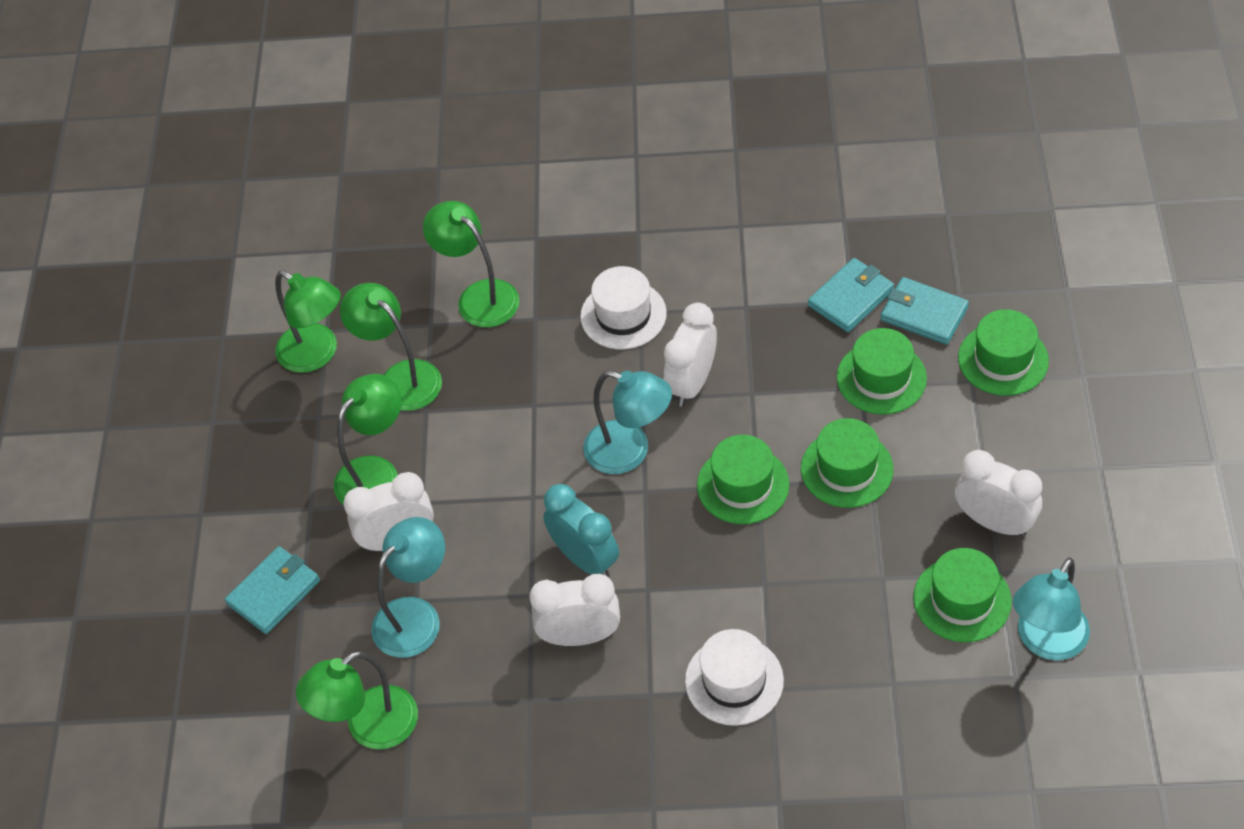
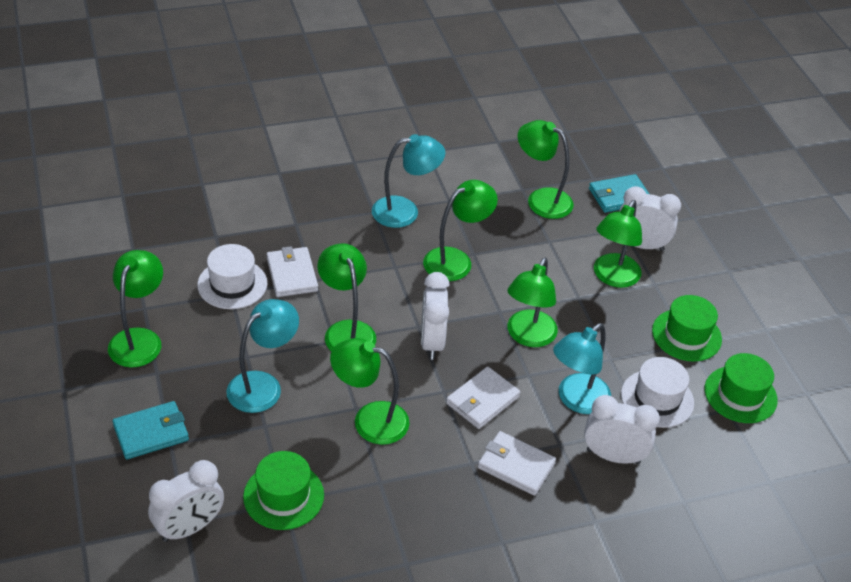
green hat: 5 -> 3
green lamp: 5 -> 7
turquoise clock: 1 -> 0
turquoise wallet: 3 -> 2
white wallet: 0 -> 3

